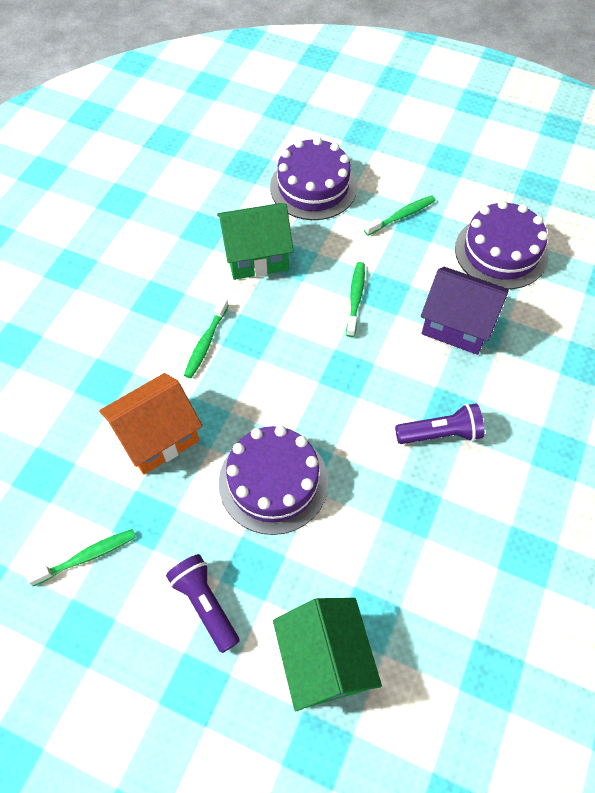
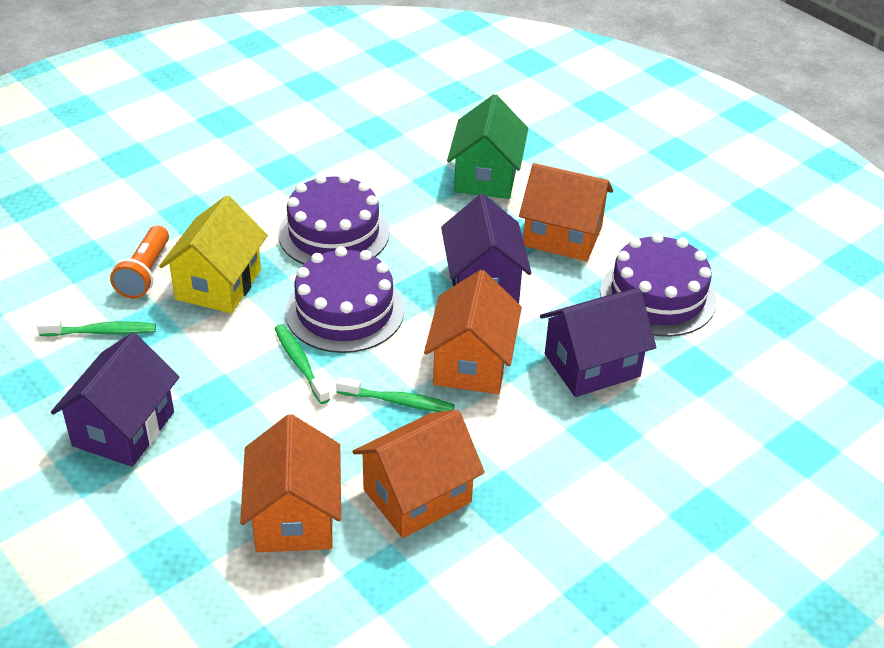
green house: 2 -> 1
green toothbrush: 4 -> 3
orange flashlight: 0 -> 1
orange house: 1 -> 4
purple flashlight: 2 -> 0
purple house: 1 -> 3
yellow house: 0 -> 1

